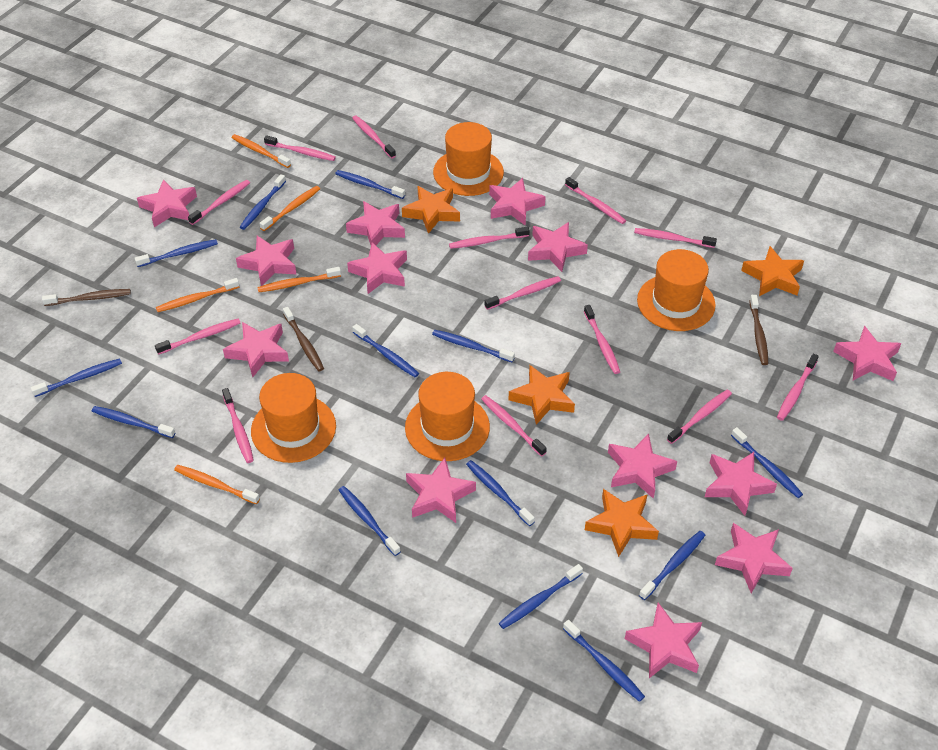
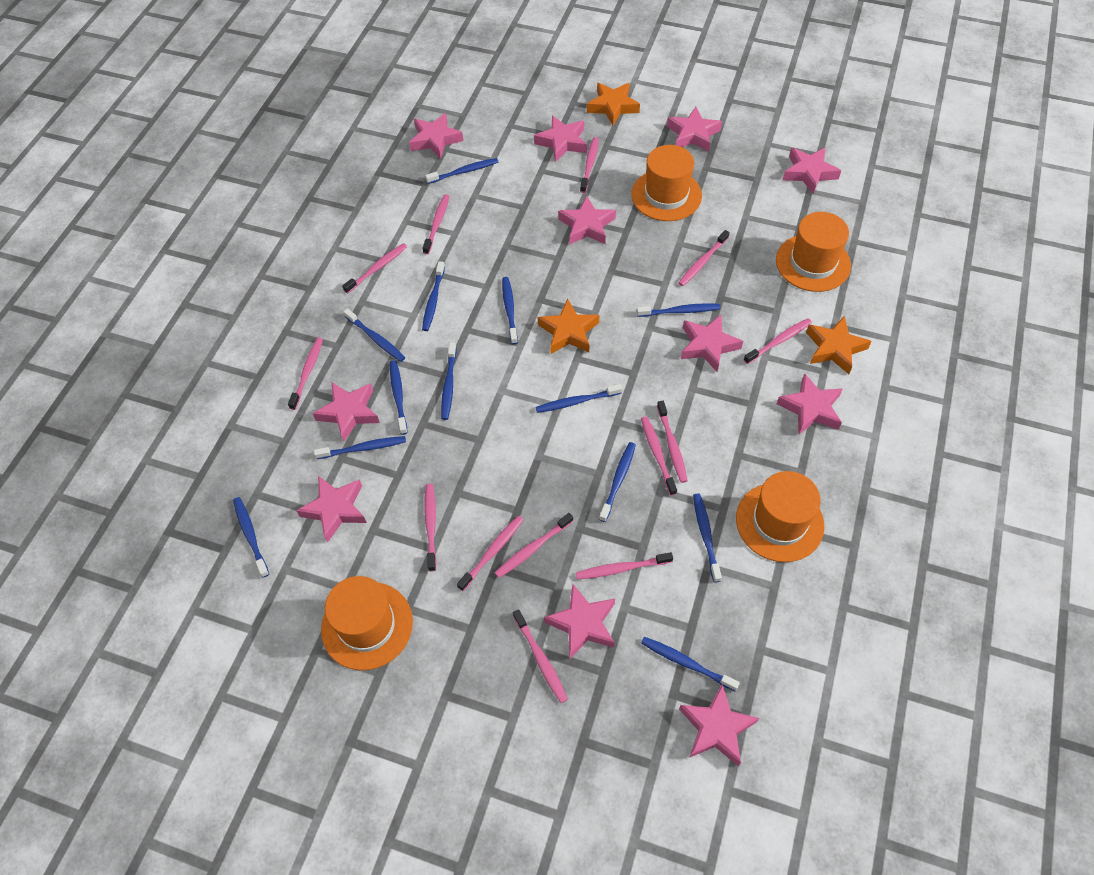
brown toothbrush: 3 -> 0
orange star: 4 -> 3
orange toothbrush: 5 -> 0
pink star: 13 -> 11

